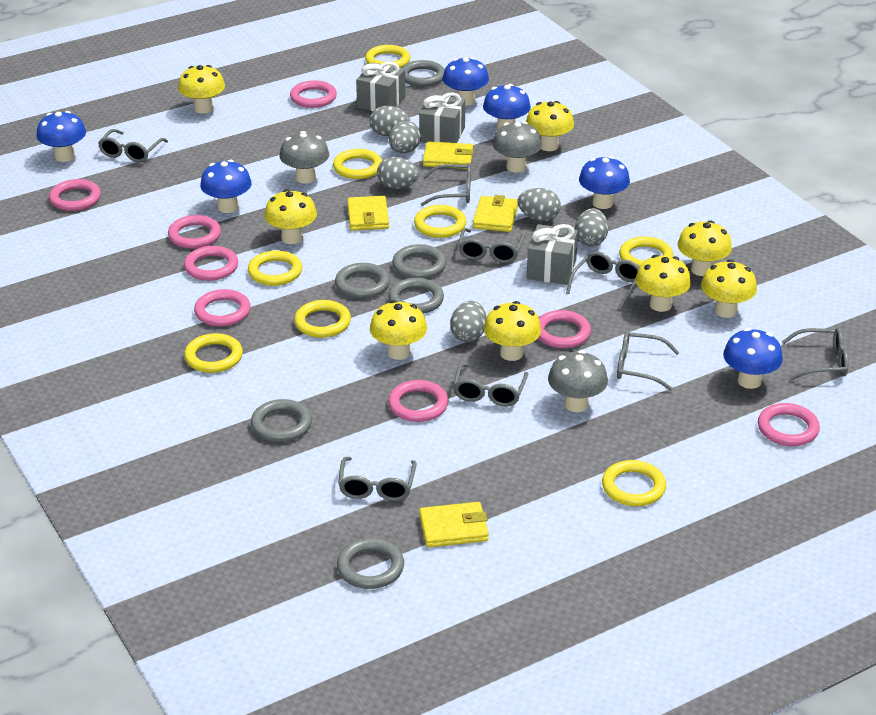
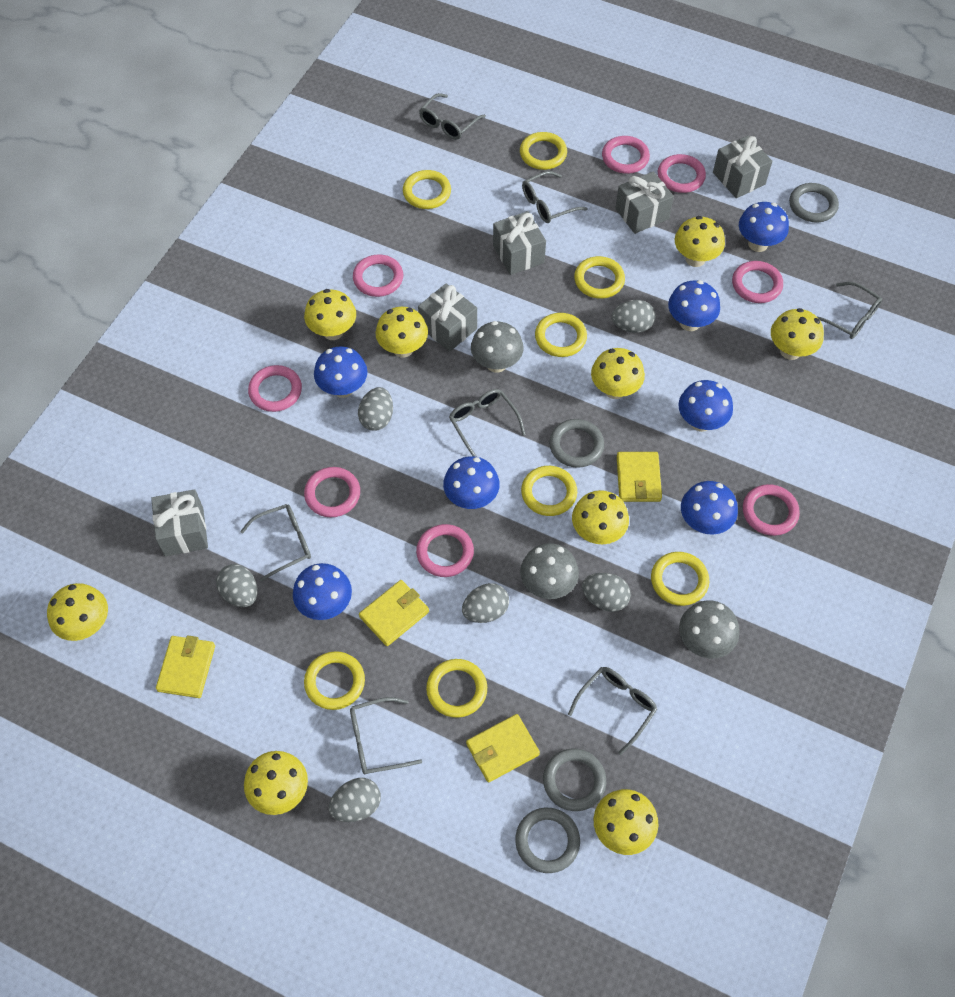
blue mushroom: 6 -> 7
grey gift: 3 -> 5
grey glasses: 8 -> 7
grey ring: 6 -> 4
yellow mushroom: 8 -> 9

